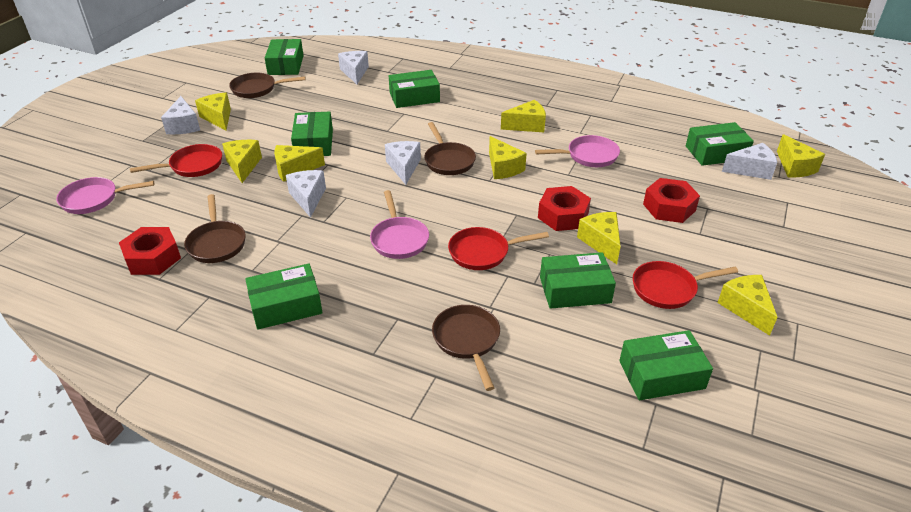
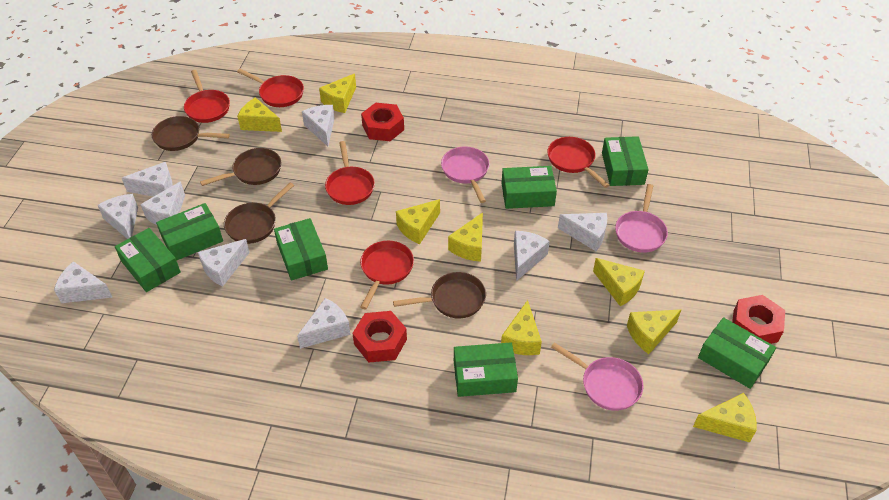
red pan: 3 -> 5
white cheese: 5 -> 9

